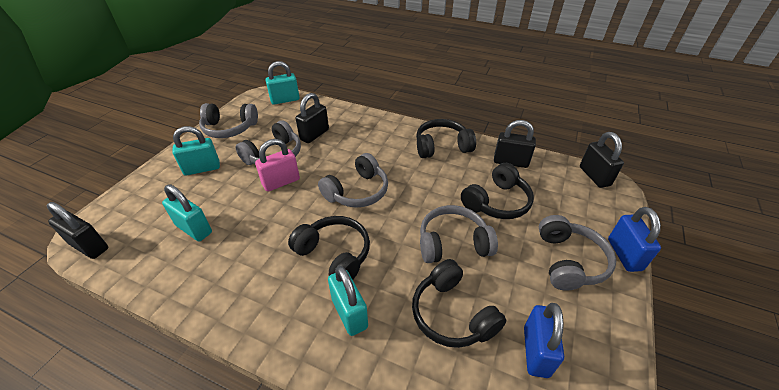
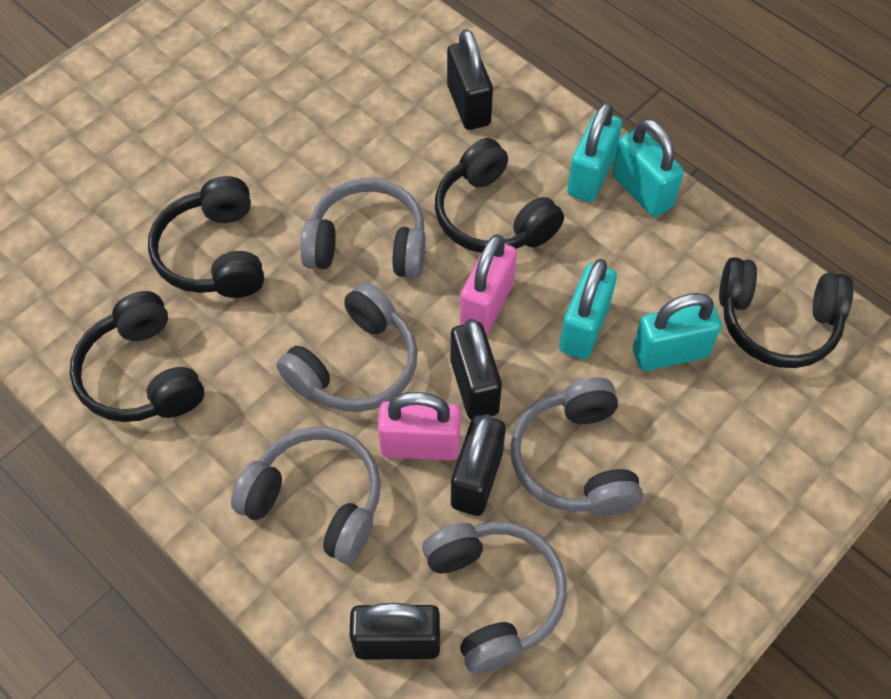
blue padlock: 2 -> 0
pink padlock: 1 -> 2

